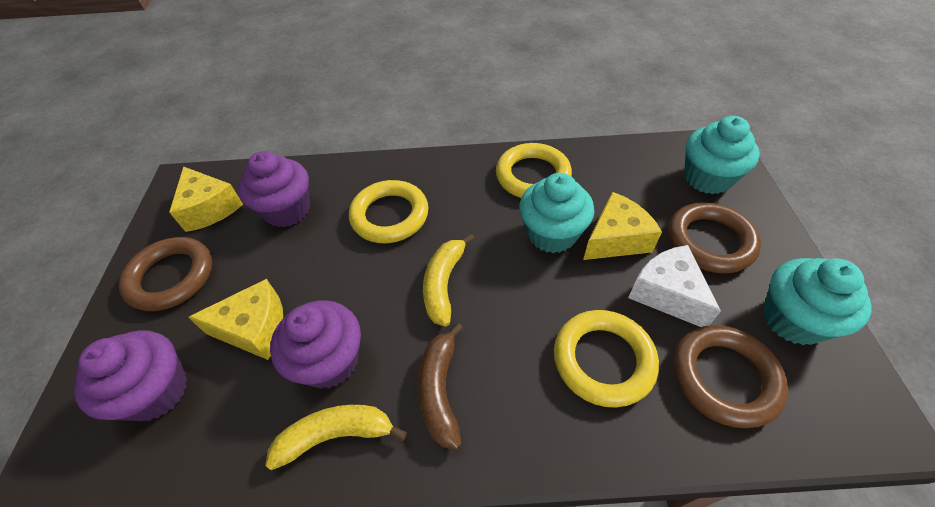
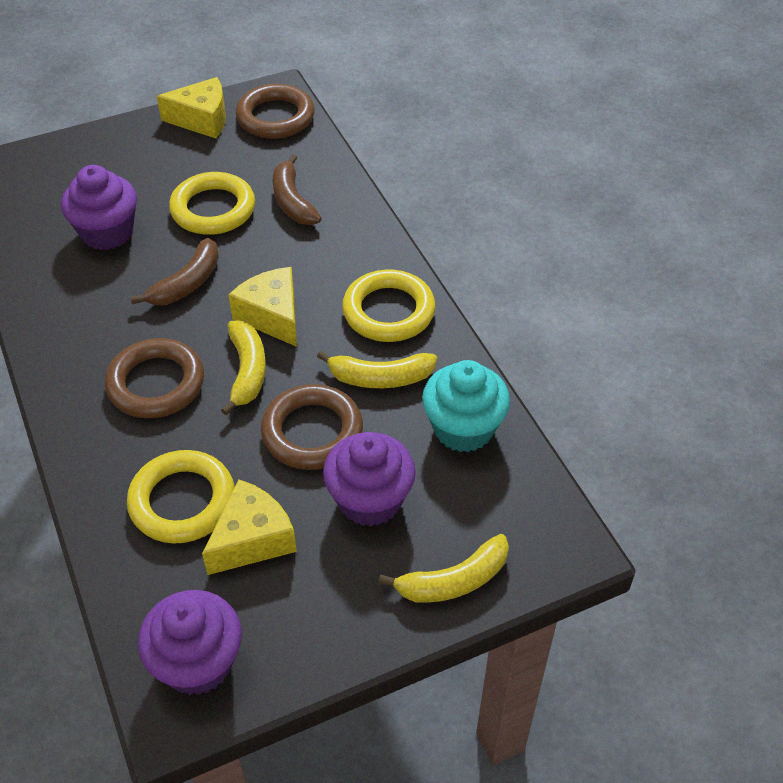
brown banana: 1 -> 2
turquoise cupcake: 3 -> 1
white cheese: 1 -> 0
yellow banana: 2 -> 3

